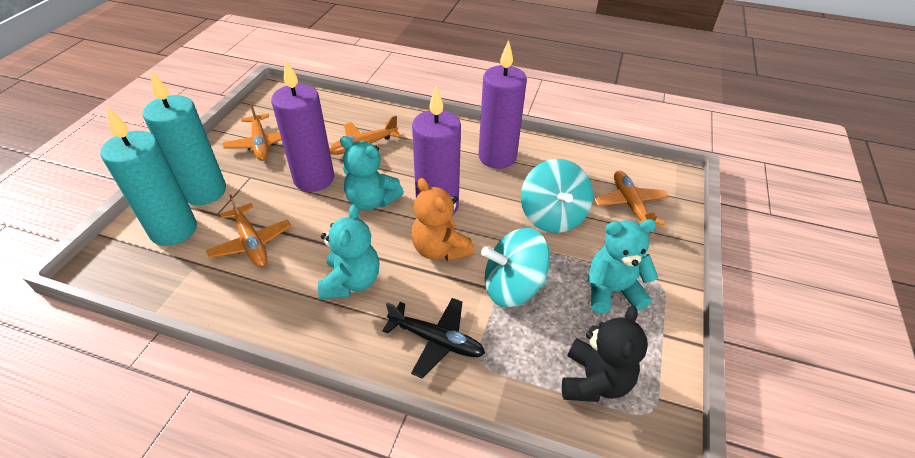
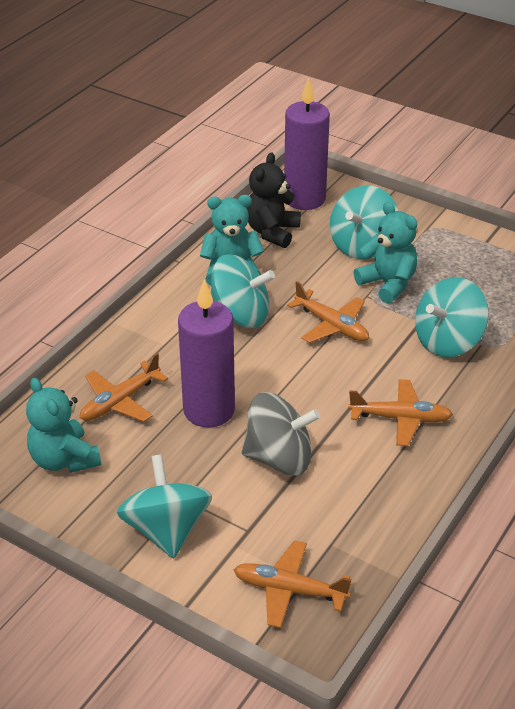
black plane: 1 -> 0
grey spinning top: 0 -> 1
orange teddy bear: 1 -> 0
purple candle: 3 -> 2
turquoise candle: 2 -> 0
turquoise spinning top: 2 -> 4

